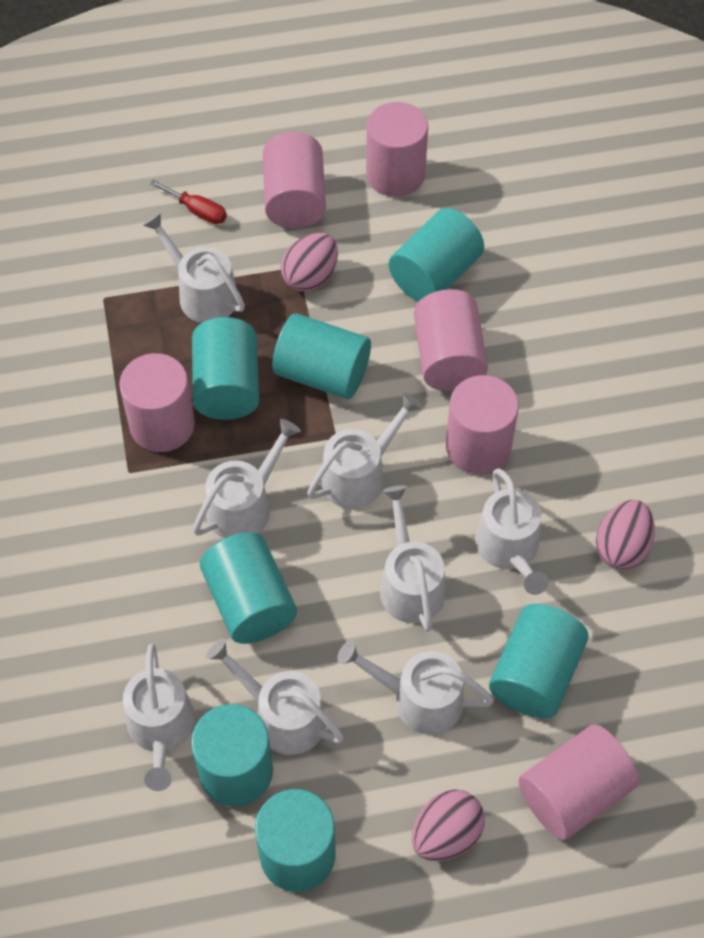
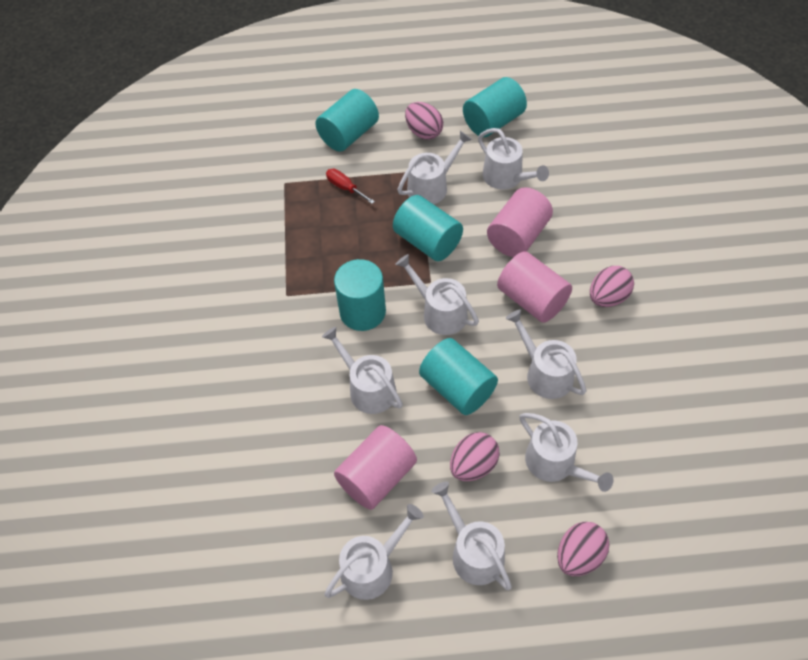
pink cylinder: 6 -> 3
pink egg: 3 -> 4
turquoise cylinder: 7 -> 5

